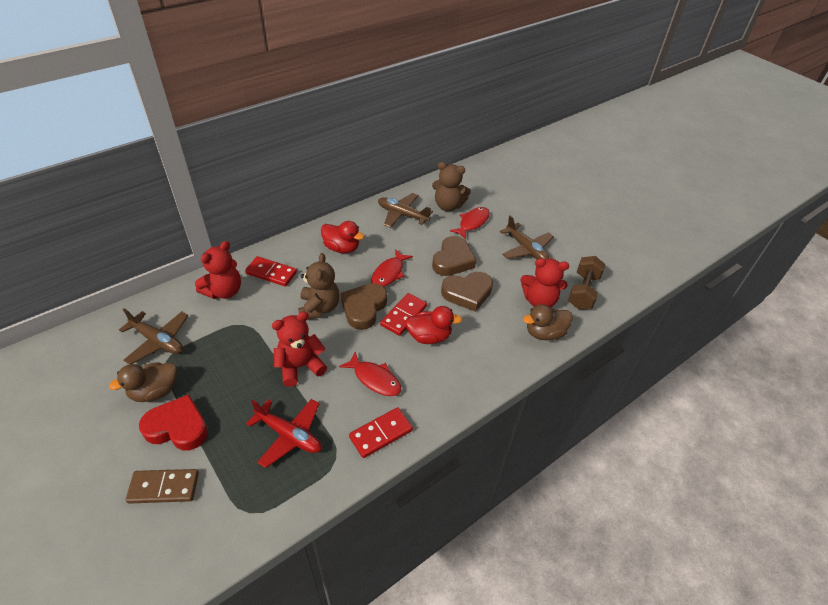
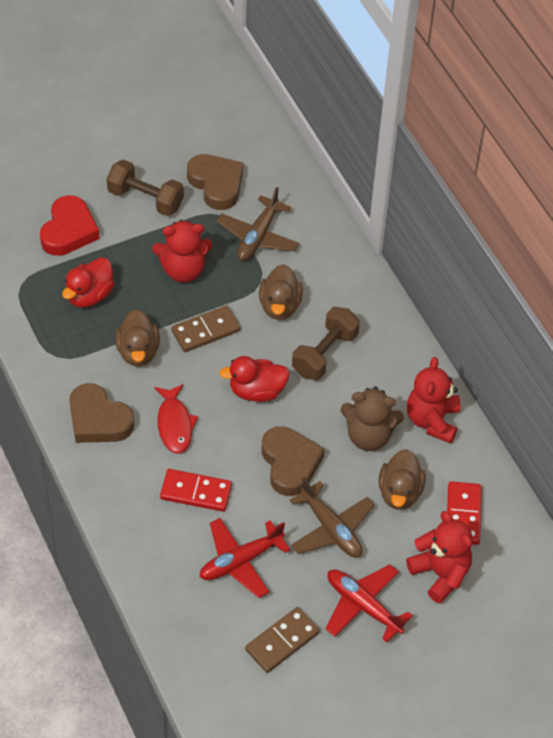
brown domino: 1 -> 2
brown duck: 2 -> 3
brown dumbbell: 1 -> 2
brown plane: 3 -> 2
brown teddy bear: 2 -> 1
red domino: 3 -> 2
red fish: 3 -> 1
red plane: 1 -> 2

